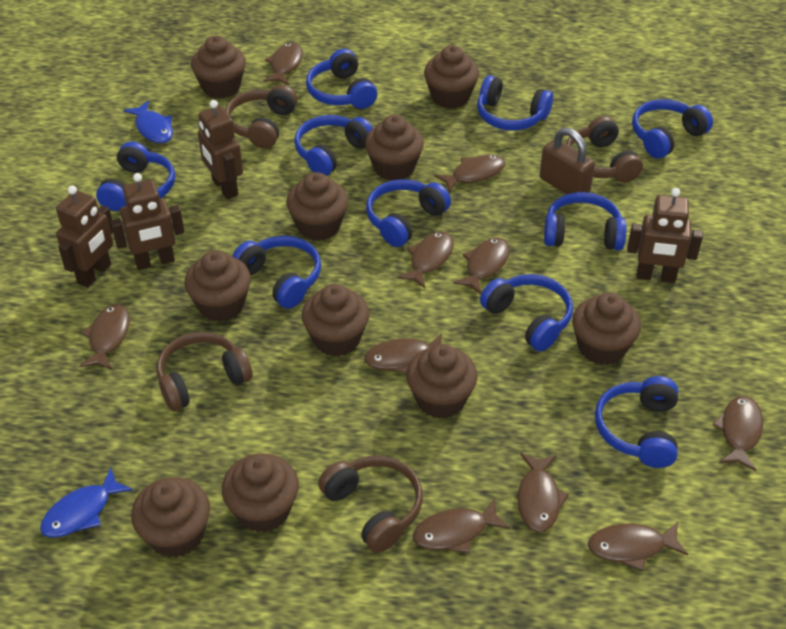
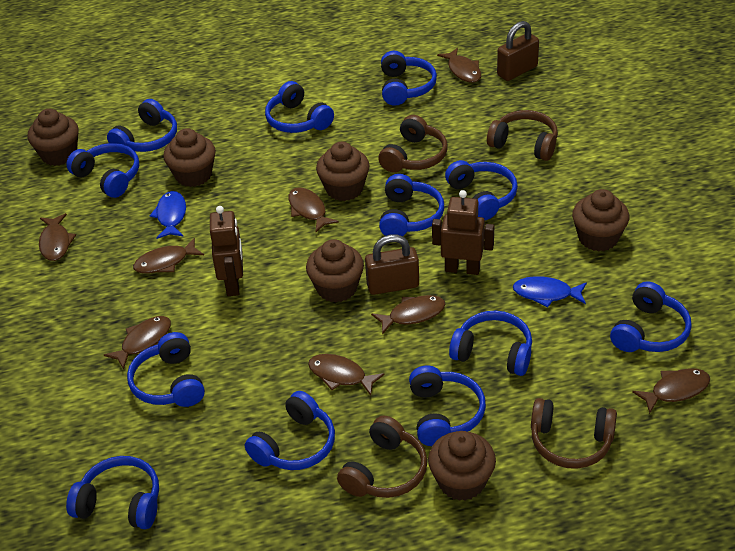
blue headphones: 10 -> 12
brown cupcake: 10 -> 6
brown fish: 10 -> 8
brown padlock: 1 -> 2
brown robot: 4 -> 2

